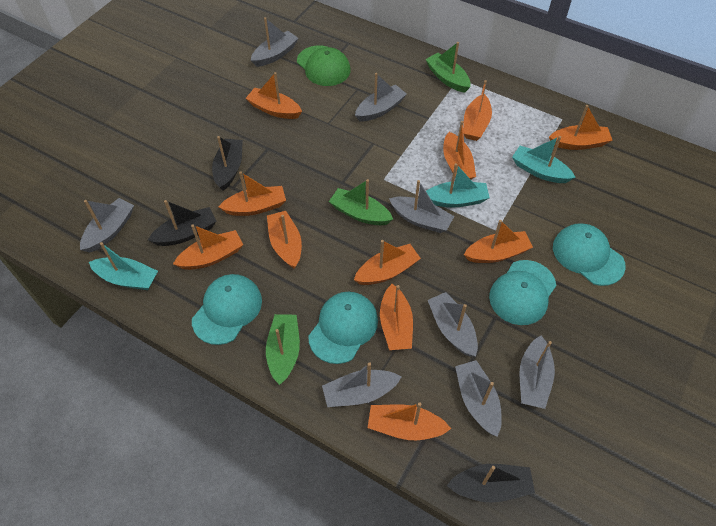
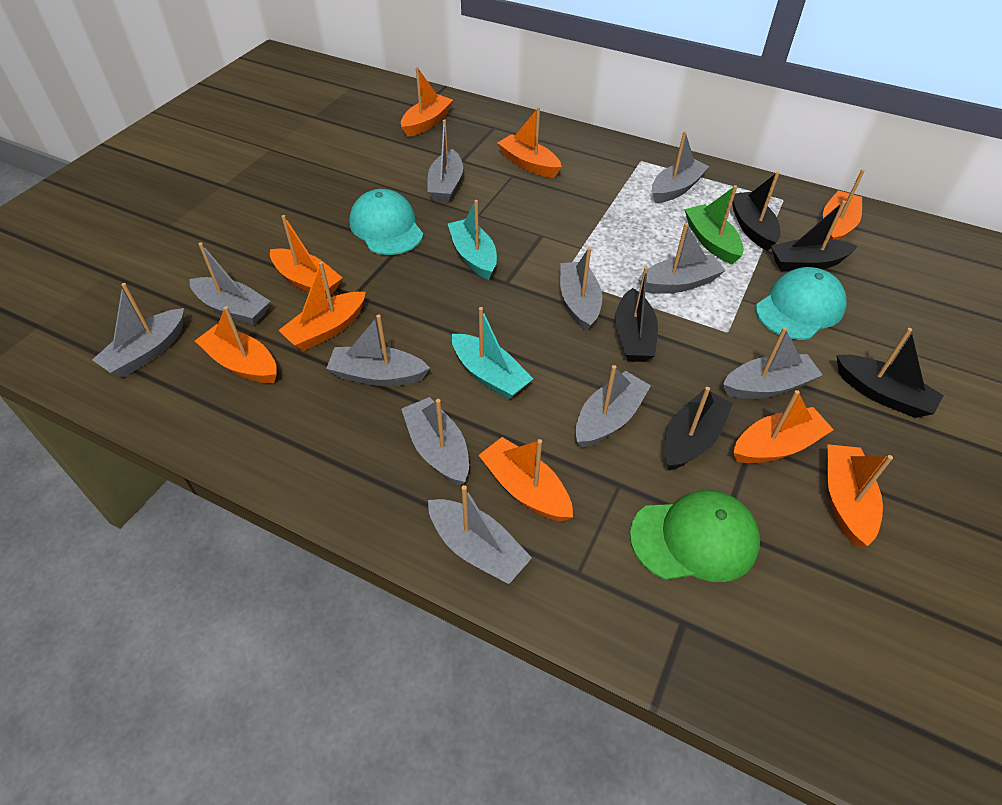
black boat: 3 -> 5
green boat: 3 -> 1
grey boat: 8 -> 11
orange boat: 11 -> 9
turquoise boat: 3 -> 2
turquoise cap: 4 -> 2

